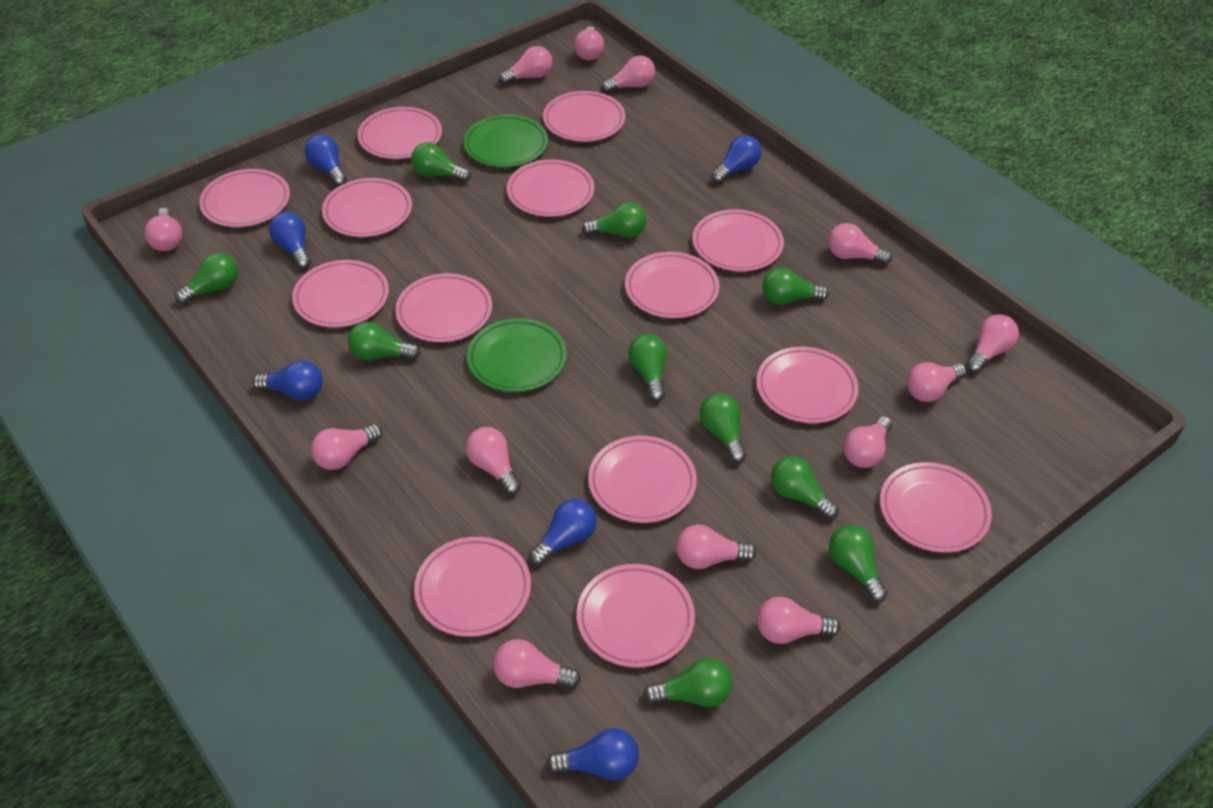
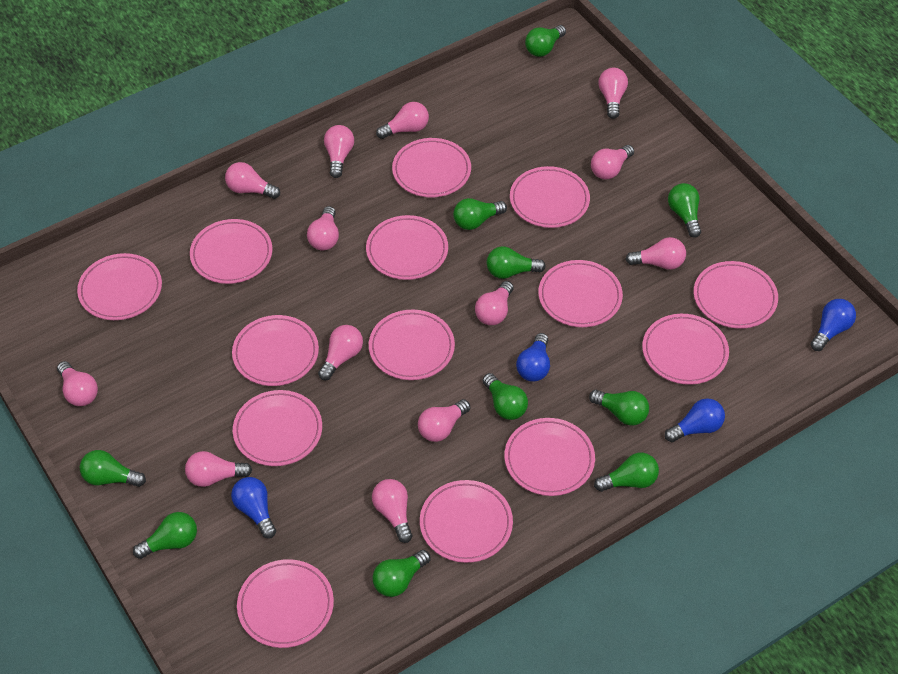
blue light bulb: 6 -> 4
green plate: 2 -> 0

